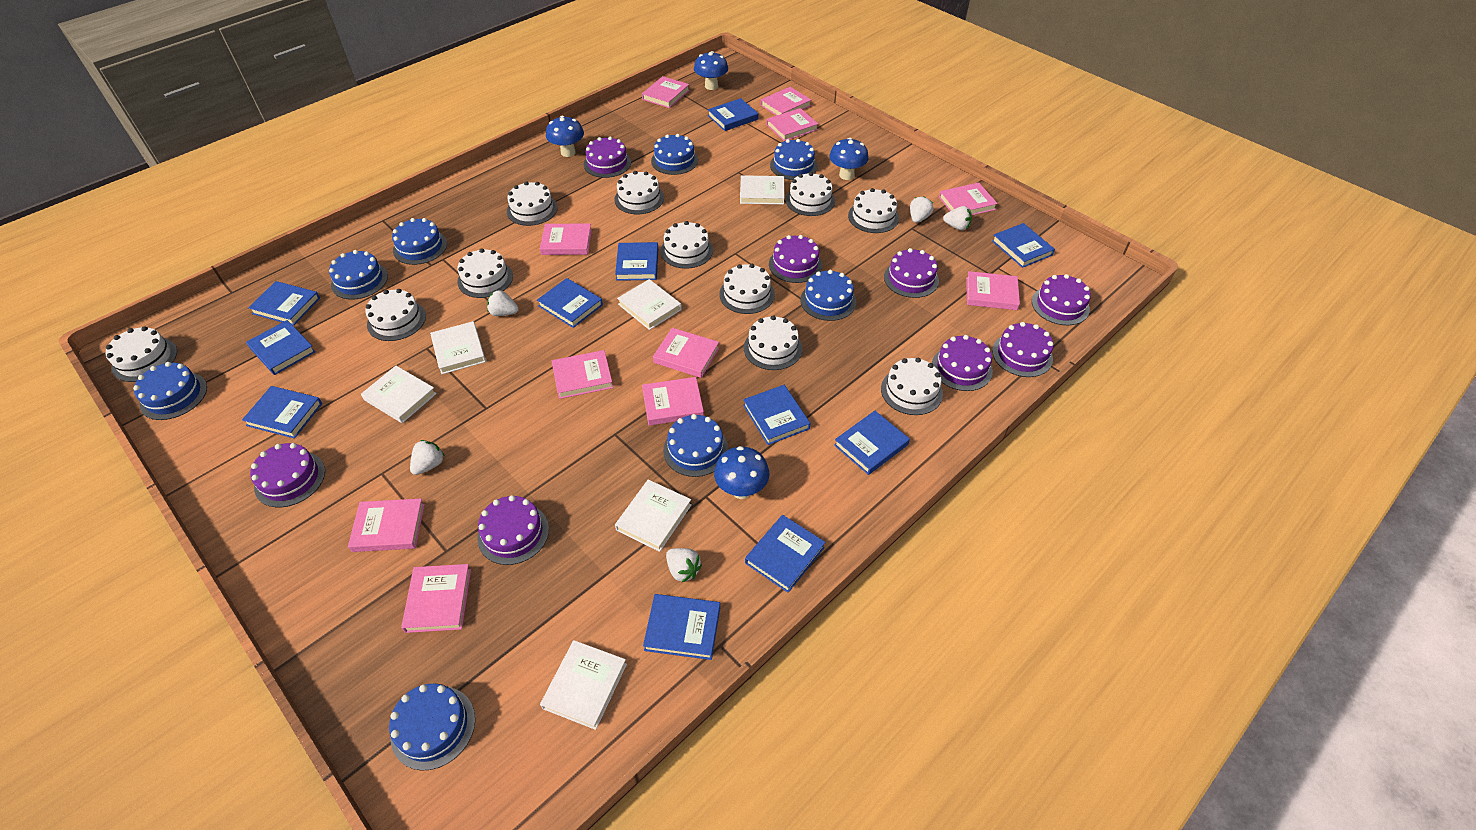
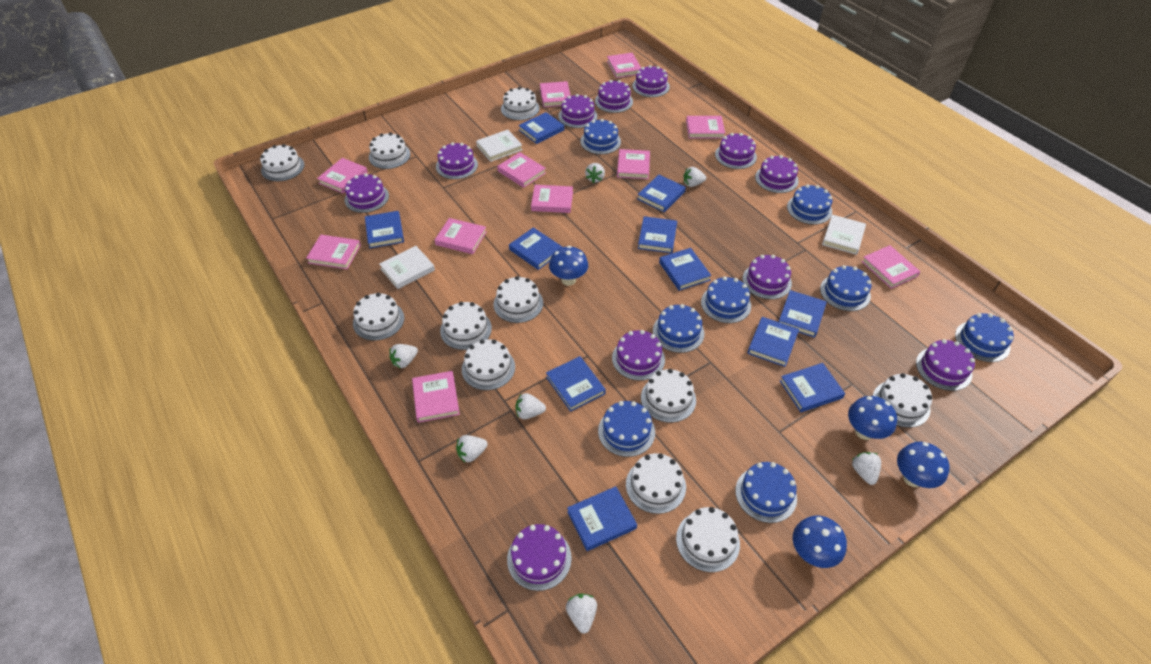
purple cake: 8 -> 11
white book: 6 -> 3
white strawberry: 5 -> 7

